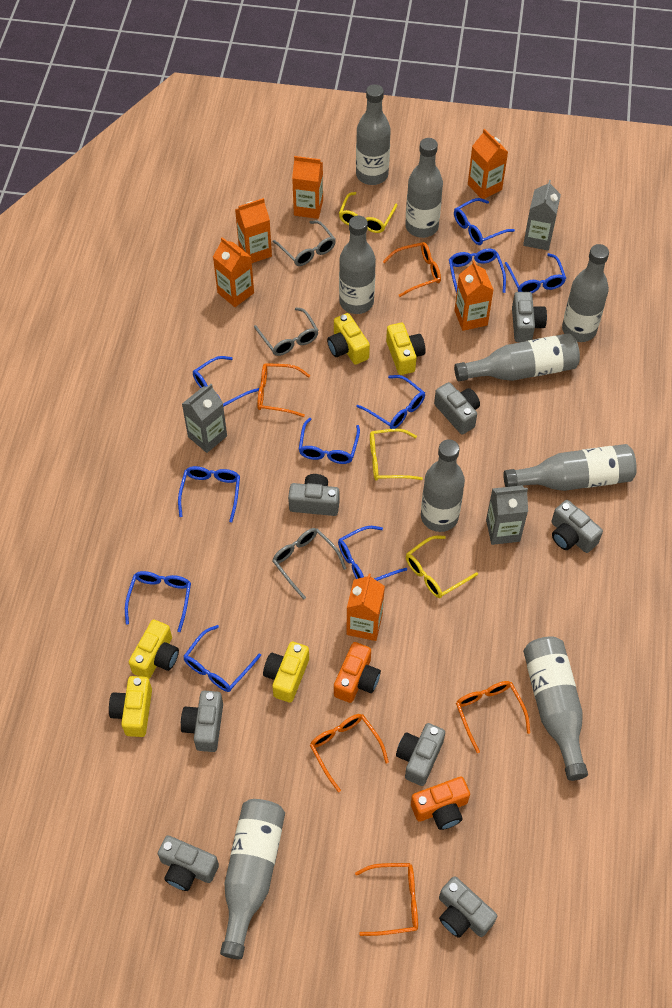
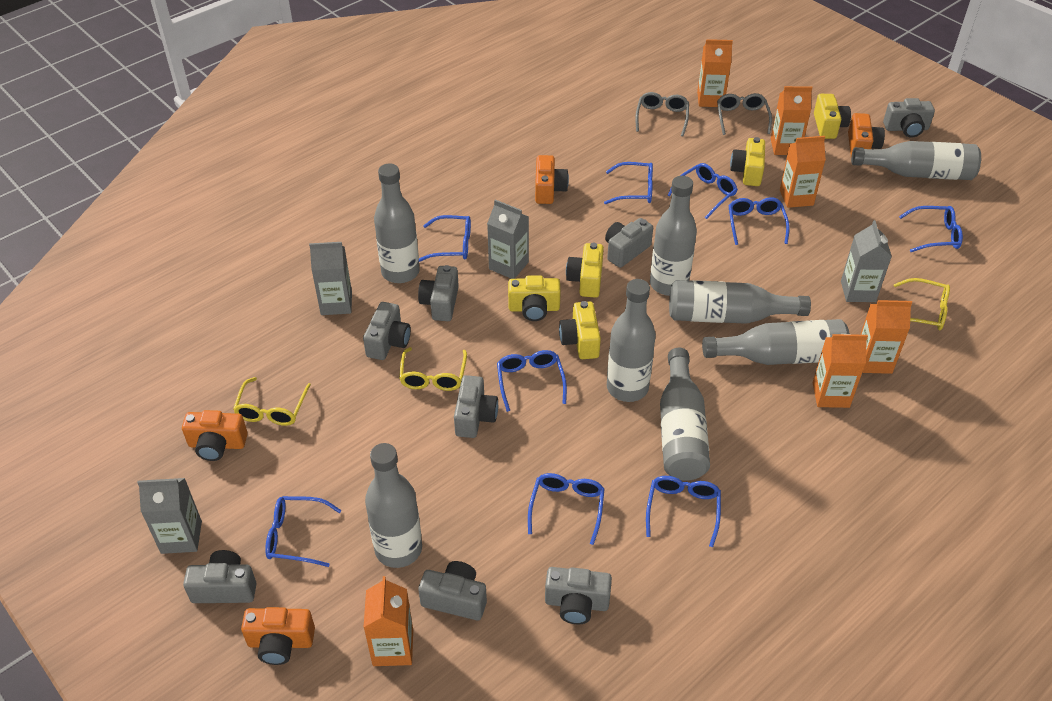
blue glasses: 10 -> 9
grey bottle: 9 -> 8
grey carton: 3 -> 4
grey glasses: 3 -> 2
orange camera: 2 -> 4
orange glasses: 5 -> 0

